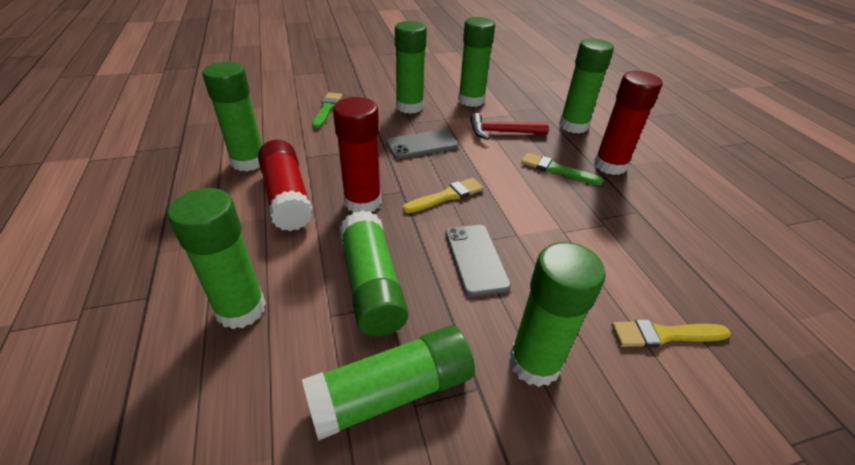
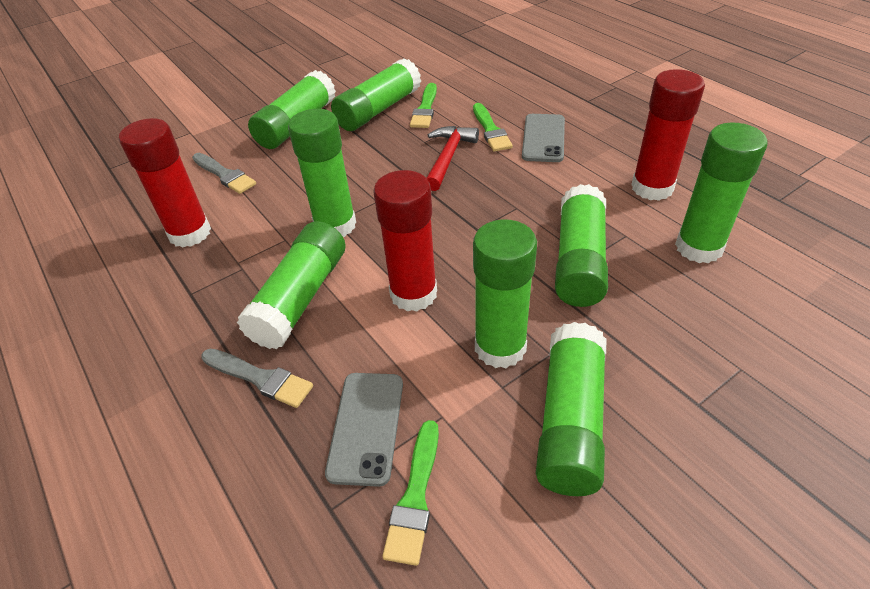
green brush: 2 -> 3
grey brush: 0 -> 2
yellow brush: 2 -> 0

